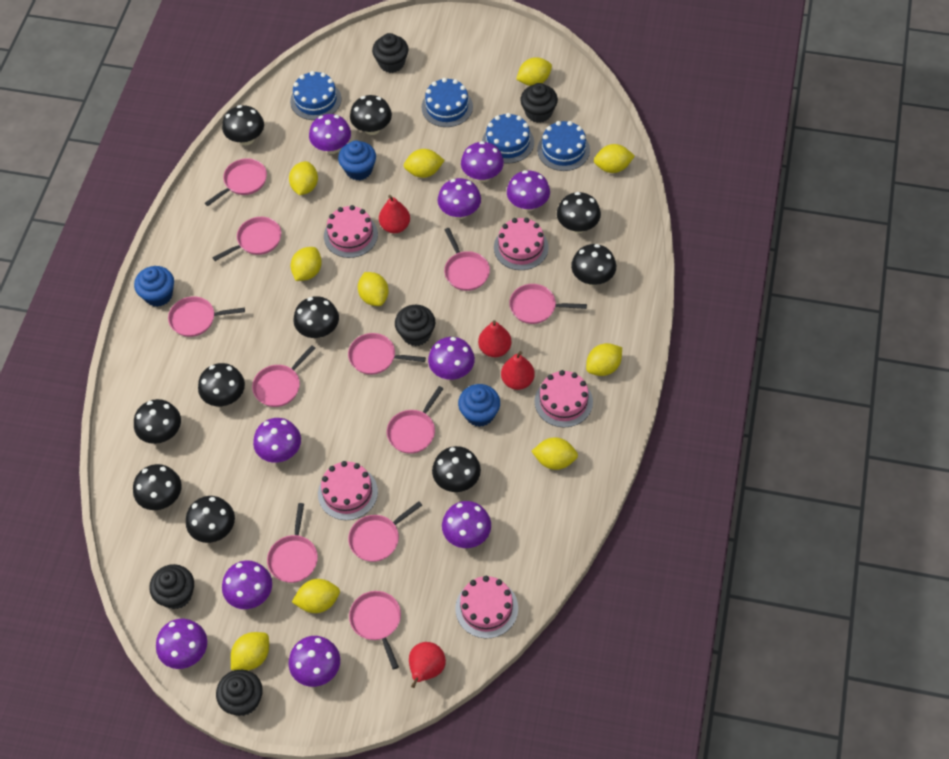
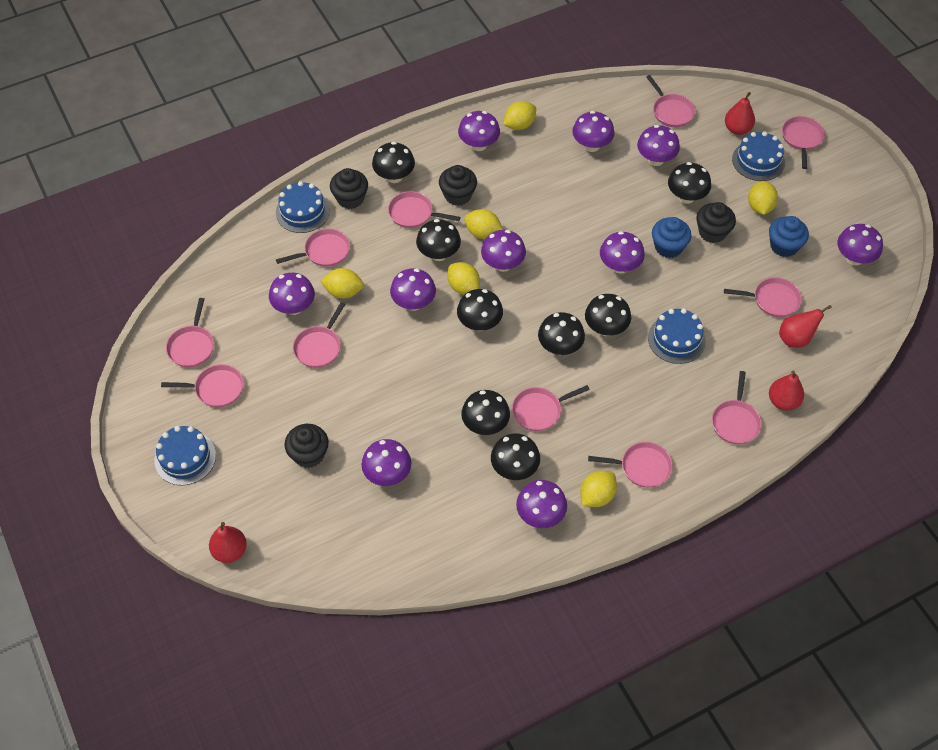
black cupcake: 5 -> 4
black mushroom: 10 -> 8
blue cupcake: 3 -> 2
pink cake: 5 -> 0
yellow lemon: 10 -> 6

